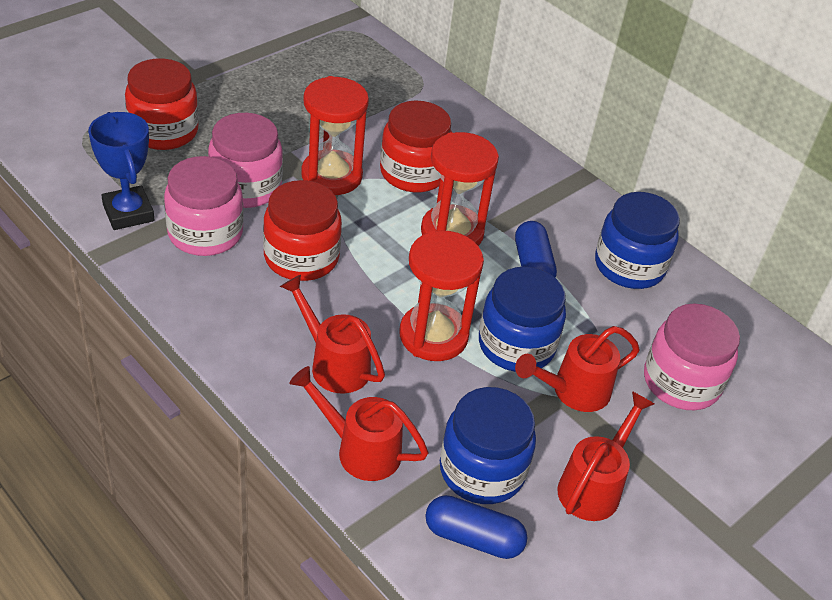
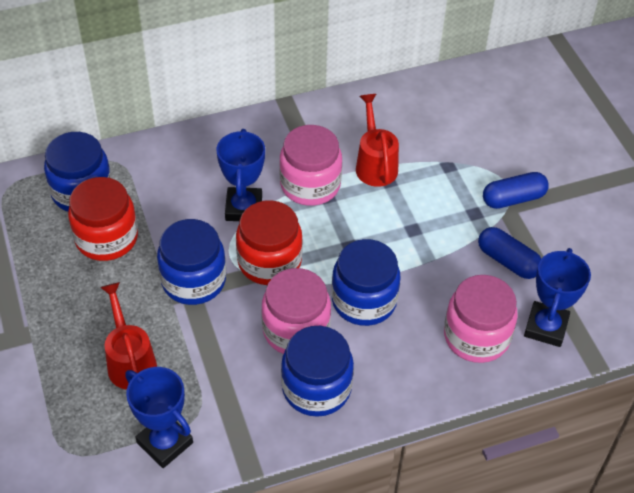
blue jar: 3 -> 4
blue trophy: 1 -> 3
red hourglass: 3 -> 0
red jar: 3 -> 2
red watering can: 4 -> 2

